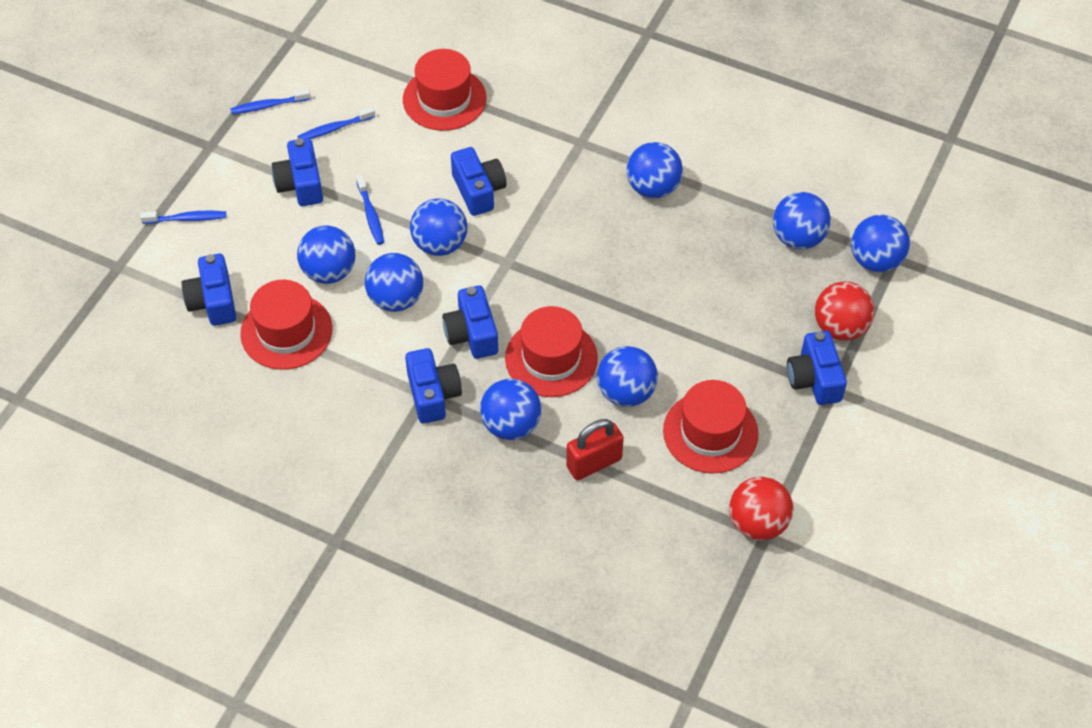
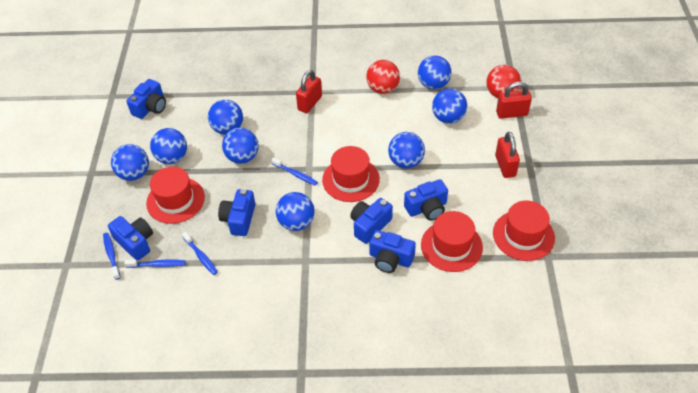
red padlock: 1 -> 3

